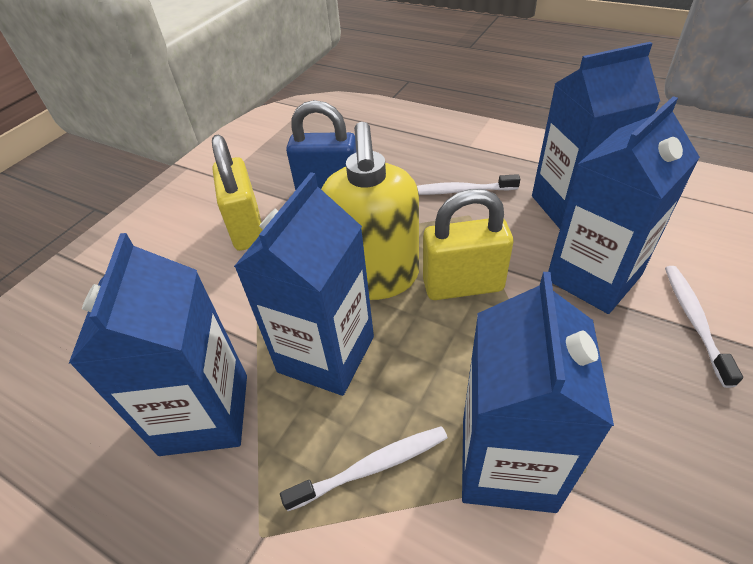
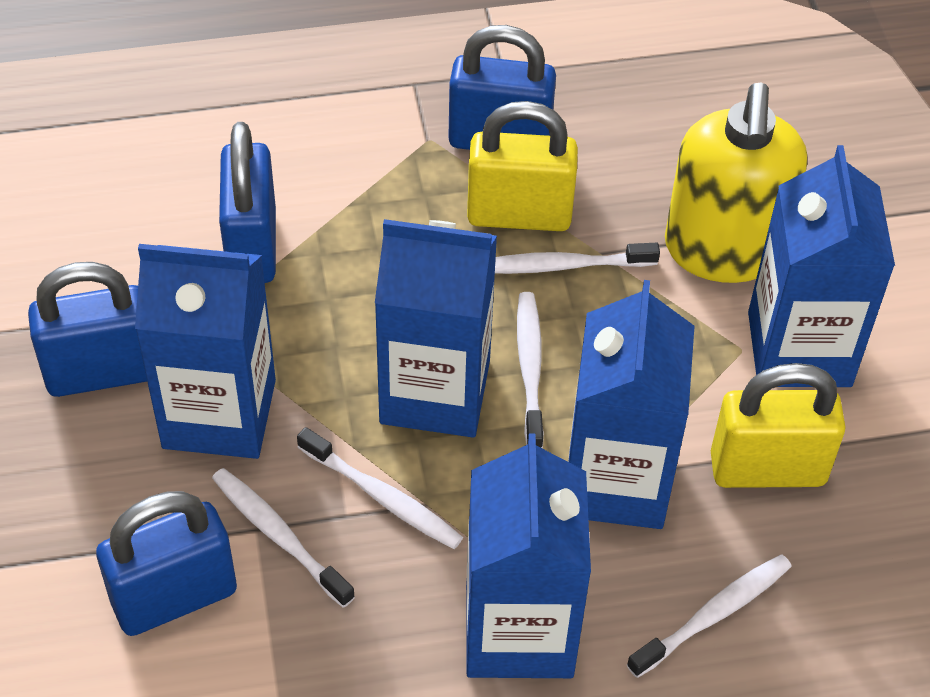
blue padlock: 1 -> 4
white toothbrush: 3 -> 5

